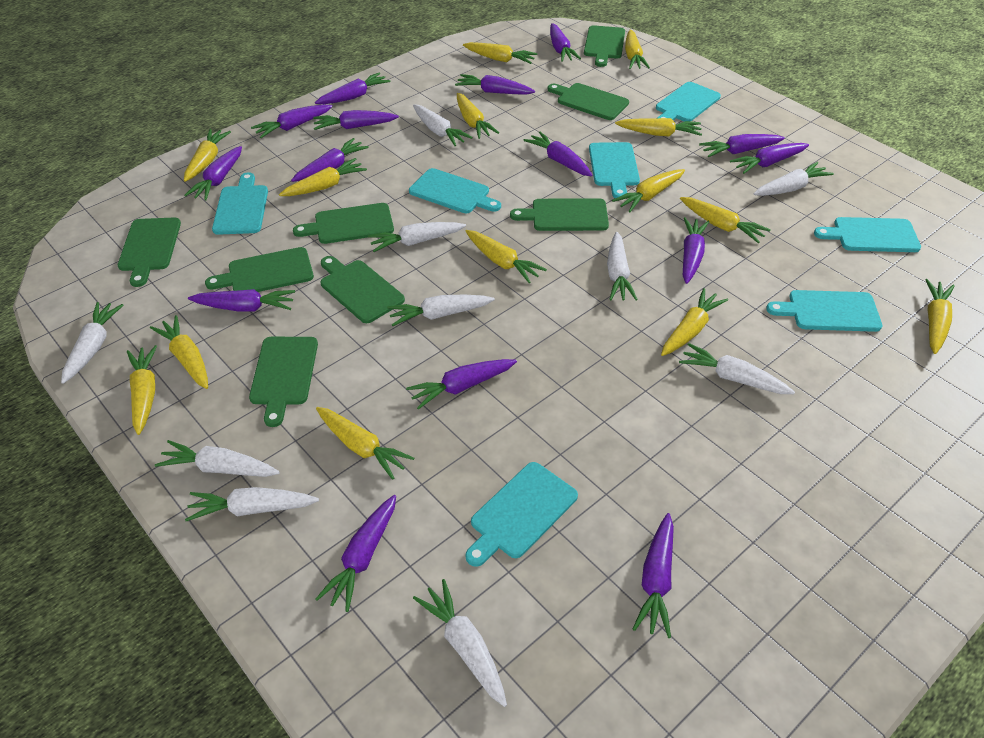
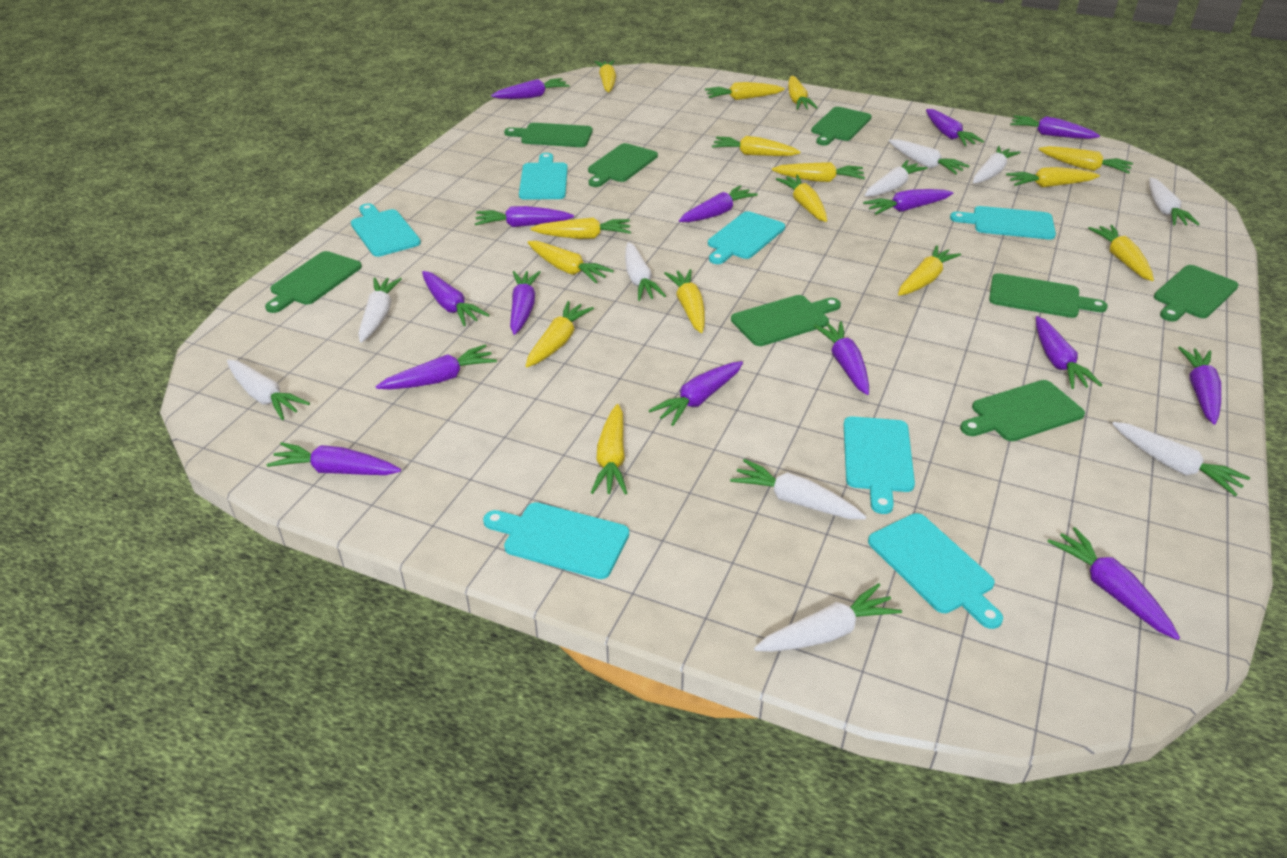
yellow carrot: 14 -> 15

